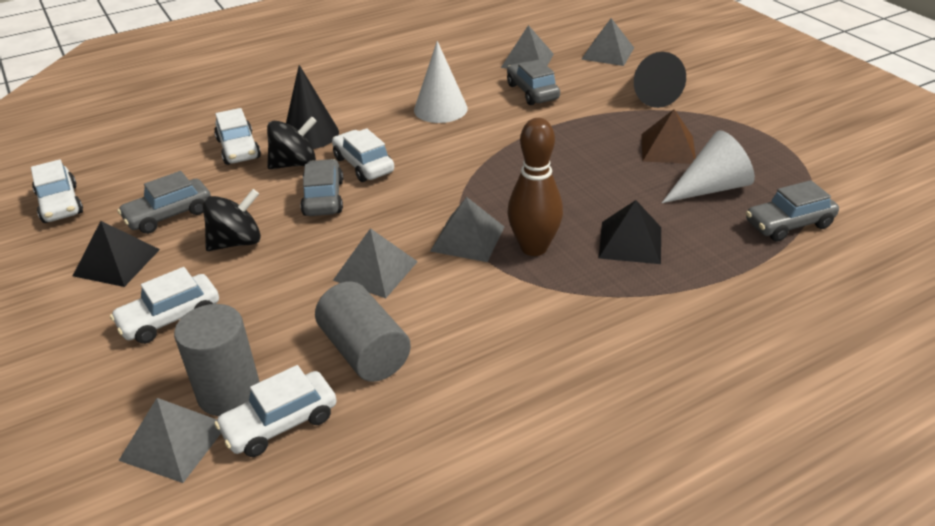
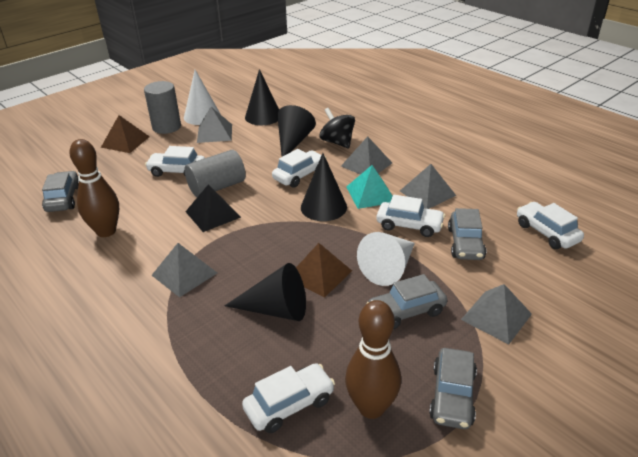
black cone: 2 -> 4
black pyramid: 2 -> 1
black spinning top: 2 -> 1
brown bowling pin: 1 -> 2
brown pyramid: 1 -> 2
turquoise pyramid: 0 -> 1

